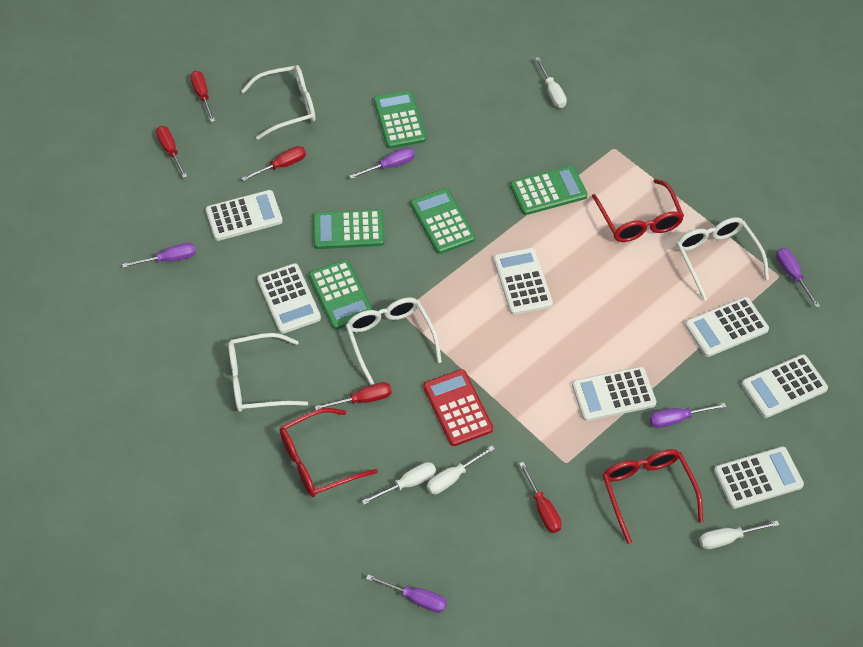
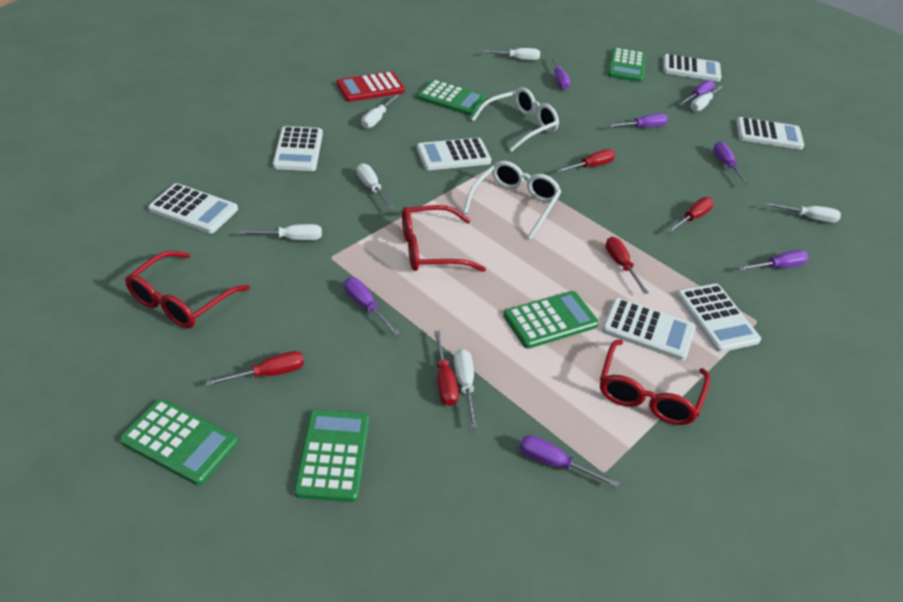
purple screwdriver: 5 -> 7
white glasses: 4 -> 2
white screwdriver: 4 -> 7

